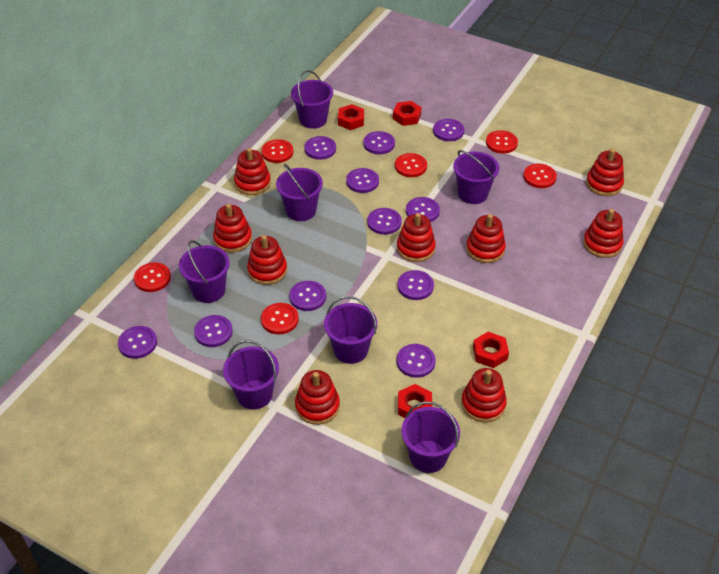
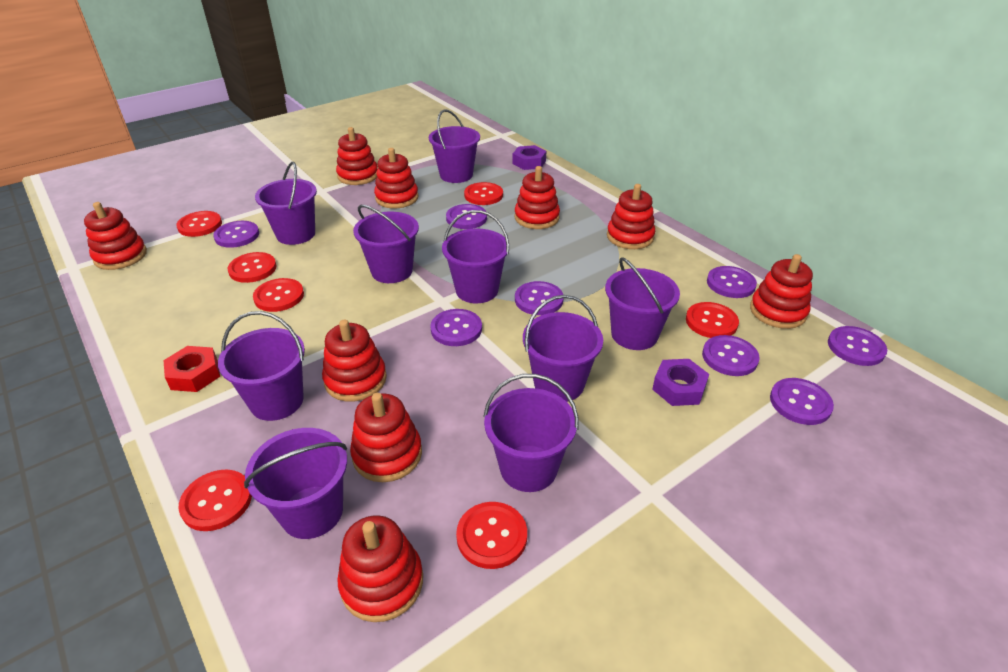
purple bucket: 7 -> 9
purple button: 11 -> 8
purple nut: 0 -> 2
red button: 6 -> 7
red nut: 4 -> 1

